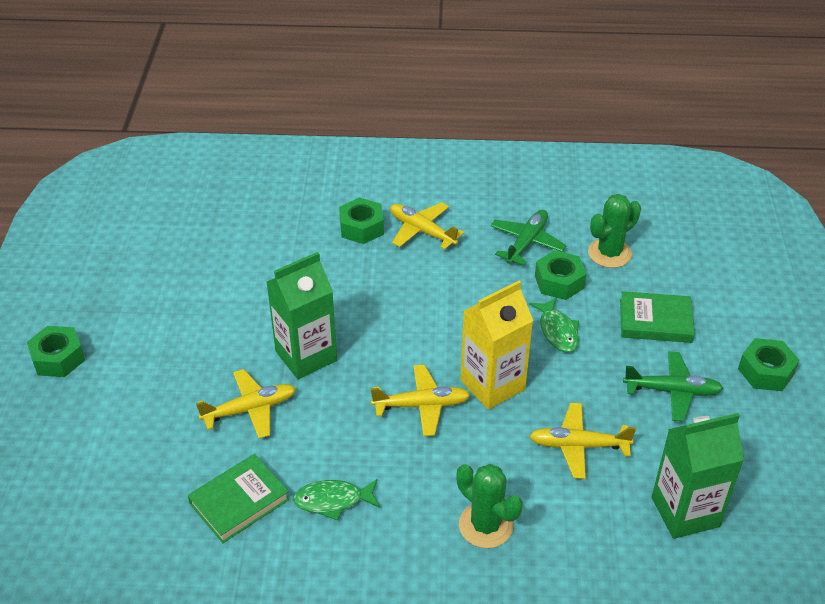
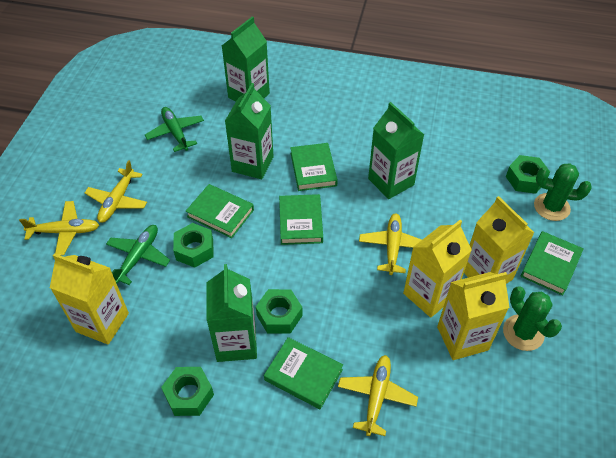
green book: 2 -> 5
green carton: 2 -> 4
green fish: 2 -> 0
yellow carton: 1 -> 4

